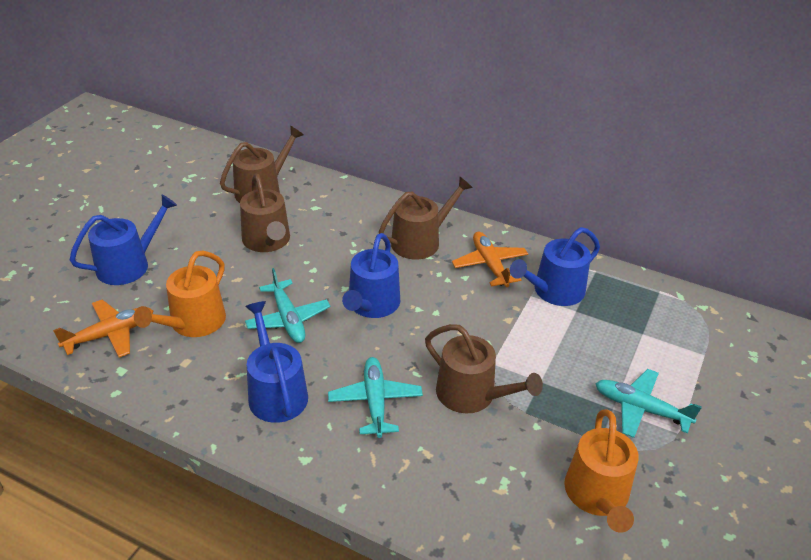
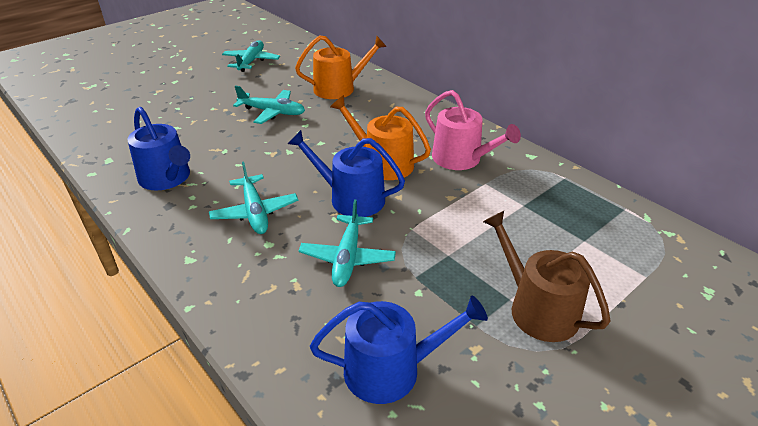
blue watering can: 4 -> 3
brown watering can: 4 -> 1
orange plane: 2 -> 0
pink watering can: 0 -> 1
turquoise plane: 3 -> 4

